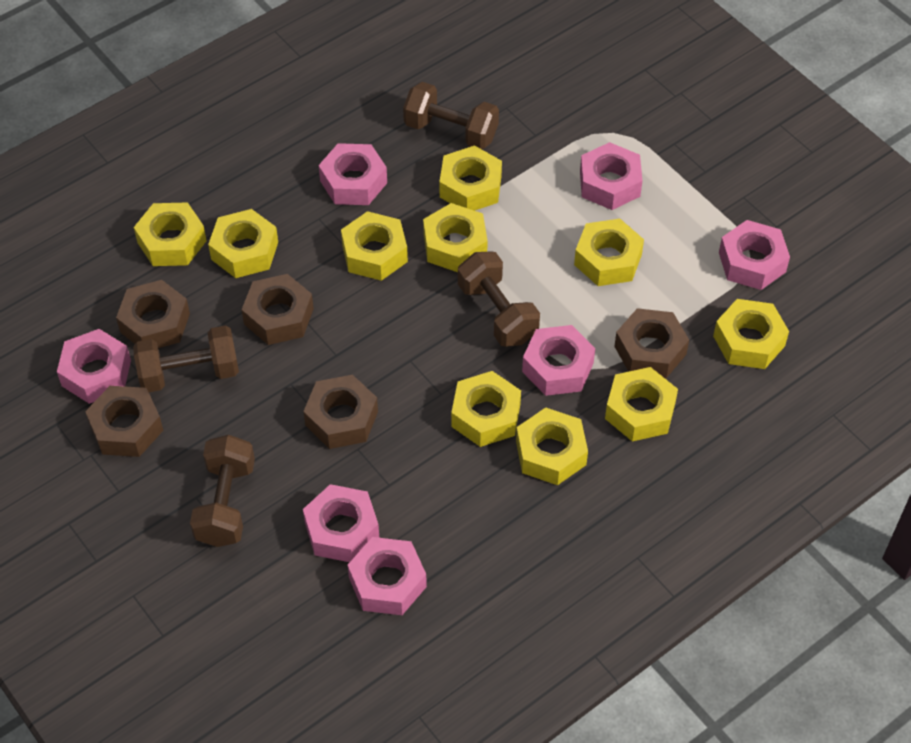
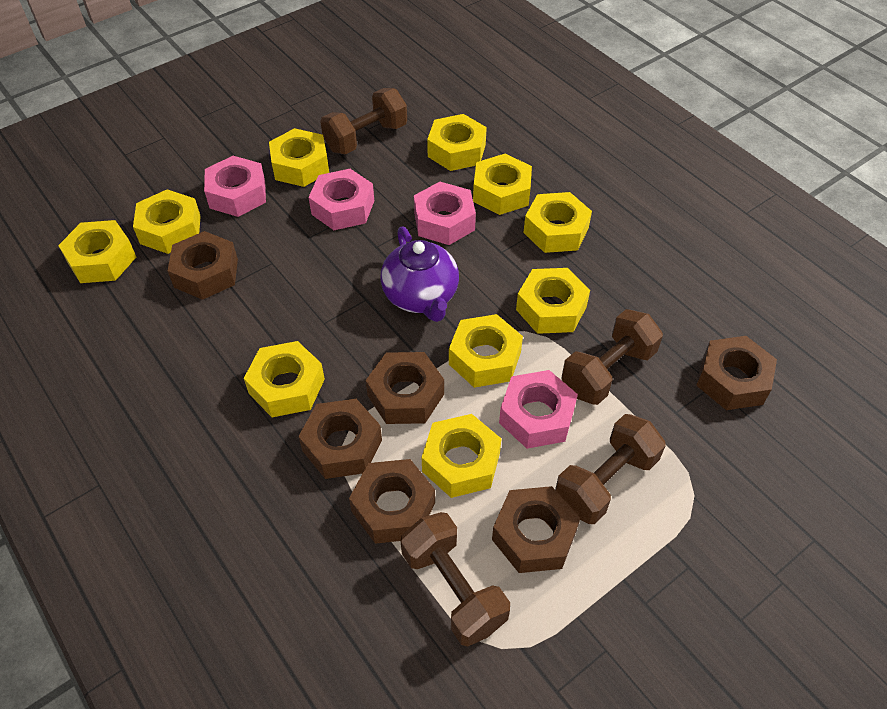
brown nut: 5 -> 6
pink nut: 7 -> 4
purple teapot: 0 -> 1

